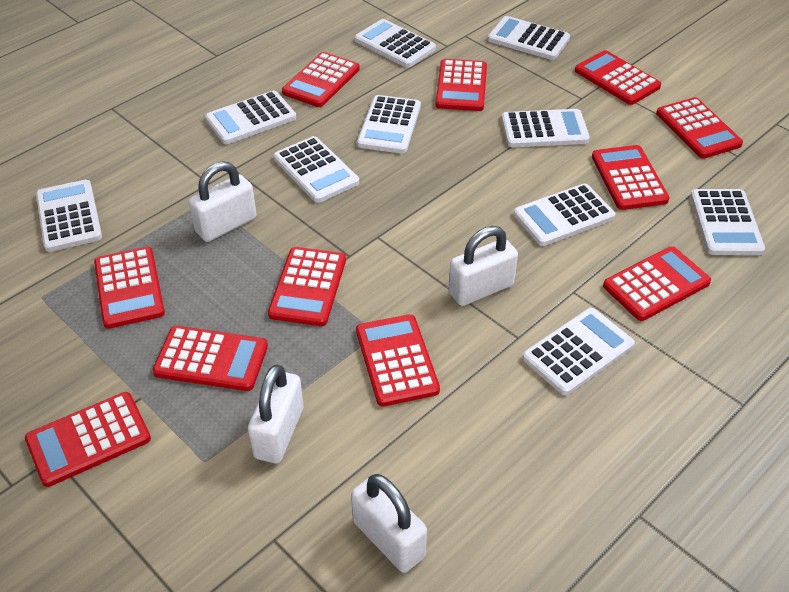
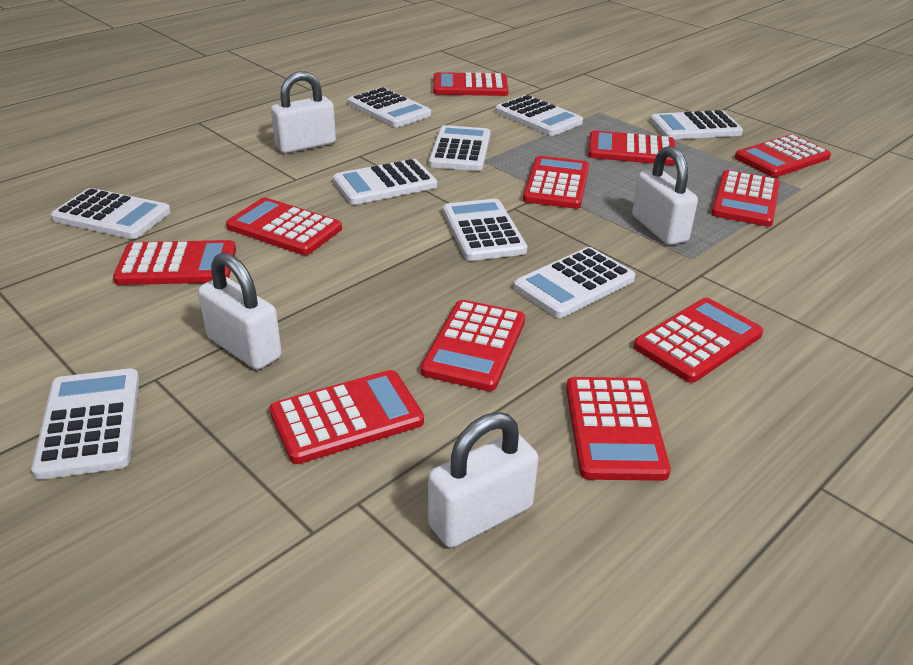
white calculator: 10 -> 9

